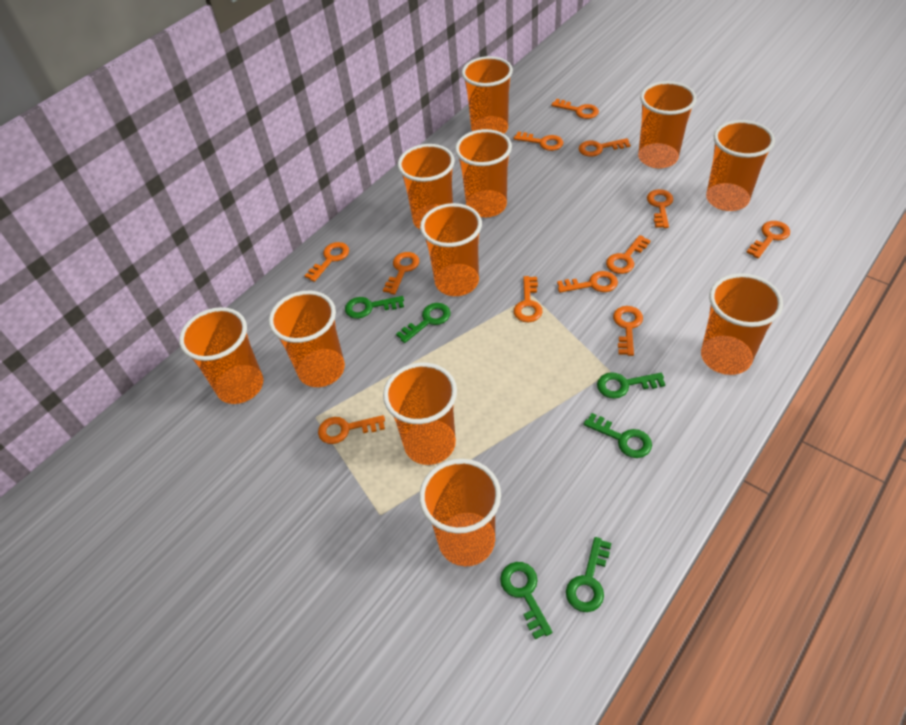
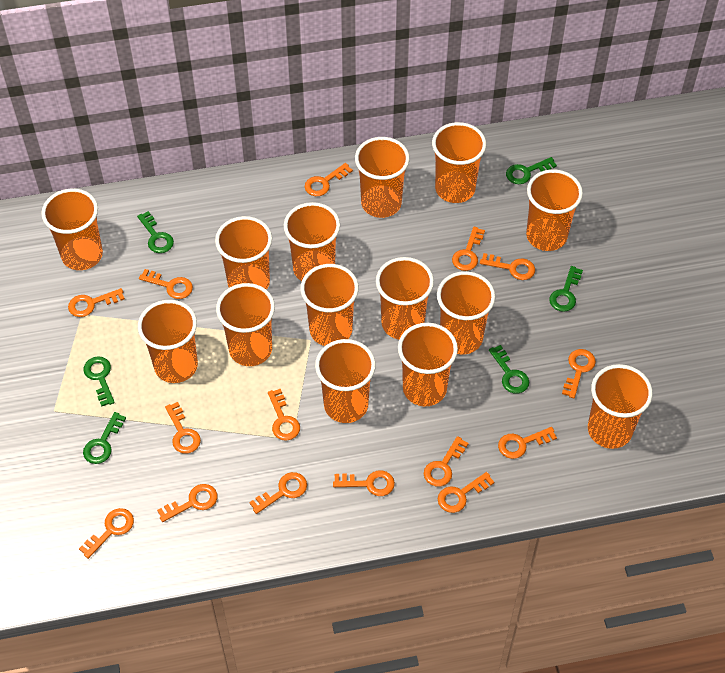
orange cup: 11 -> 14
orange key: 12 -> 15

